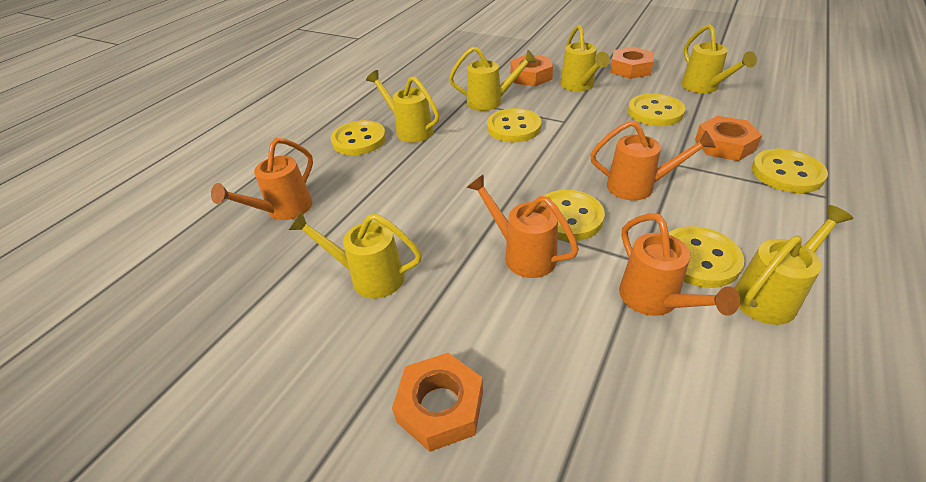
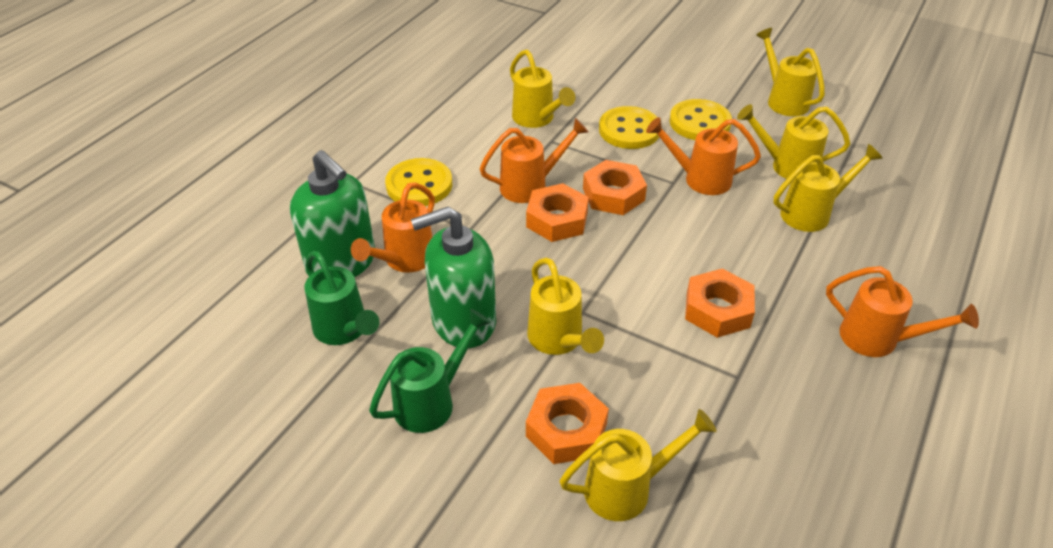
green soap dispenser: 0 -> 2
green watering can: 0 -> 2
yellow button: 6 -> 3

